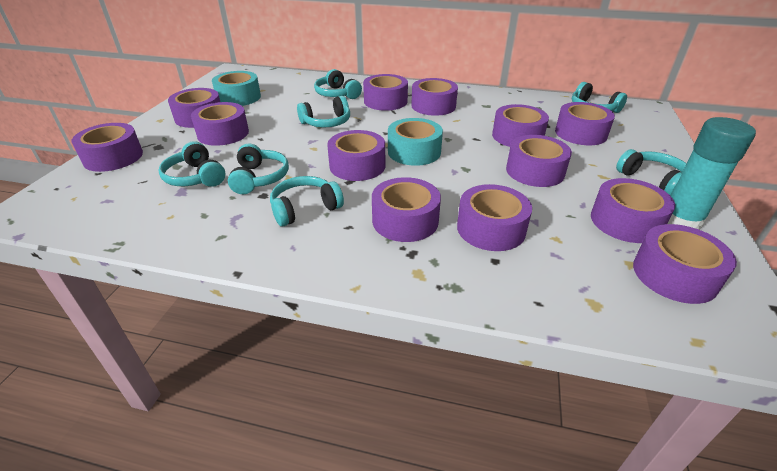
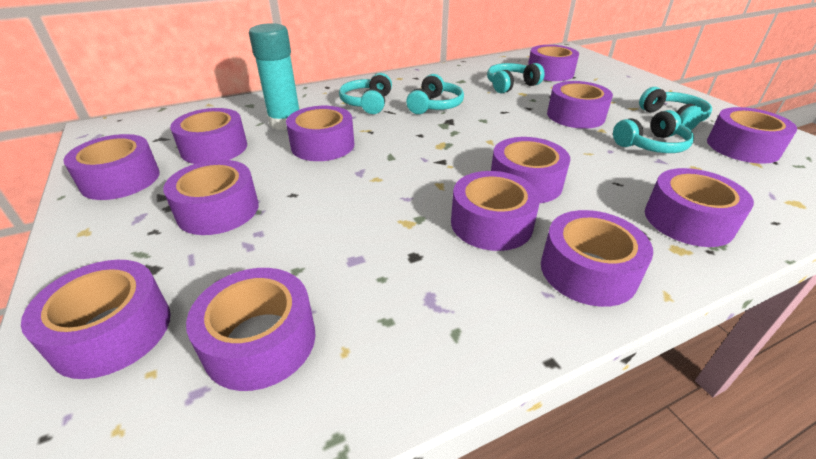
turquoise headphones: 7 -> 5
turquoise tape: 2 -> 0

